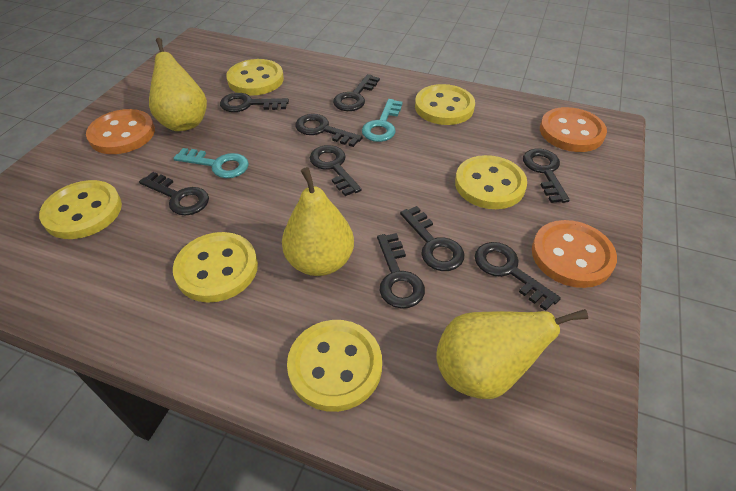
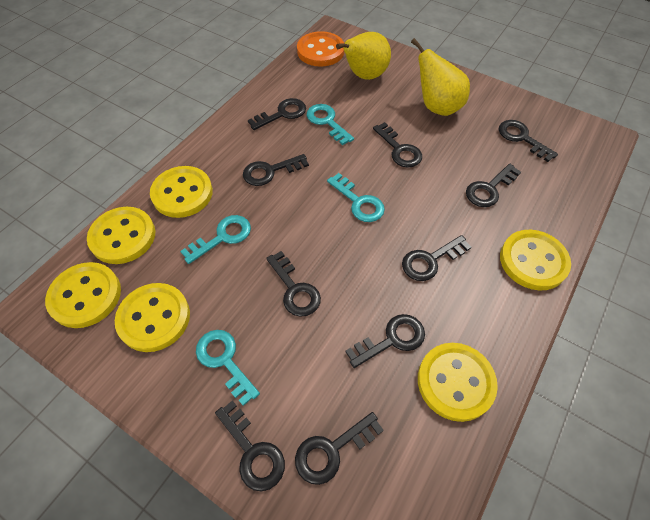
black key: 9 -> 10
orange button: 3 -> 1
turquoise key: 2 -> 4
yellow pear: 3 -> 2

